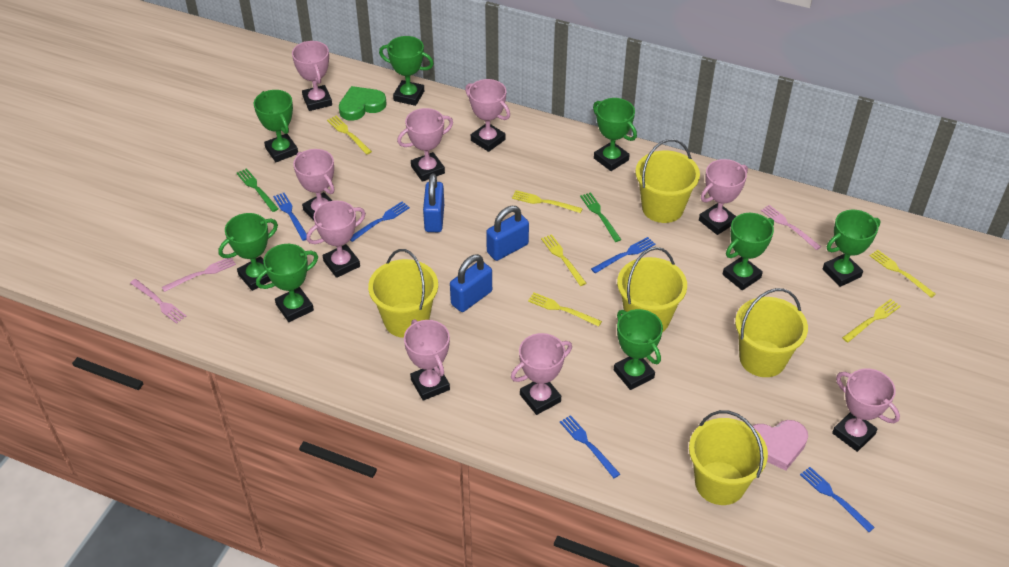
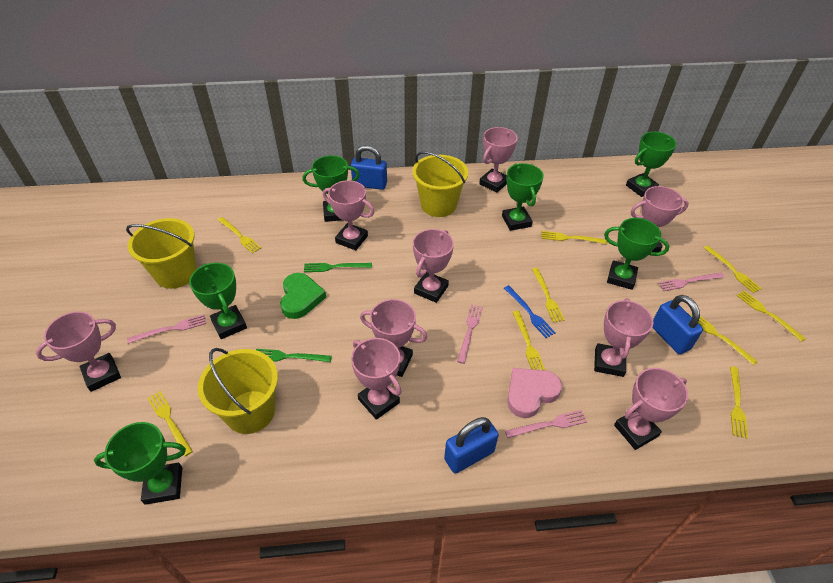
blue fork: 5 -> 1
green trophy: 8 -> 6
pink fork: 3 -> 4
yellow bucket: 5 -> 3
yellow fork: 6 -> 9

